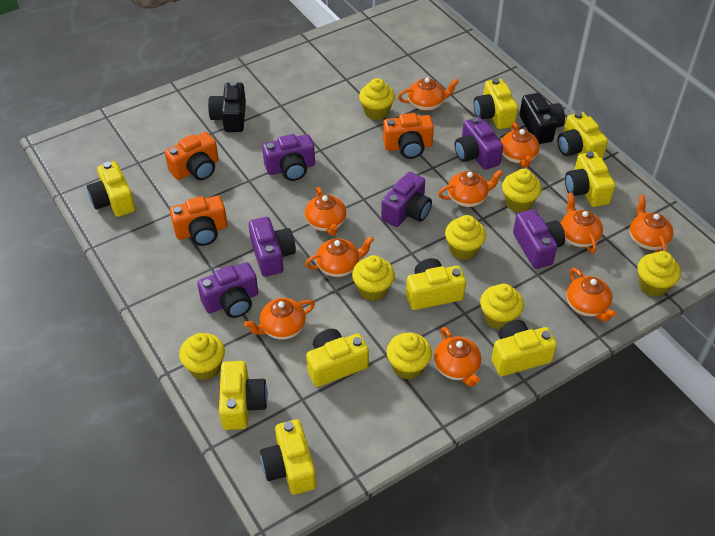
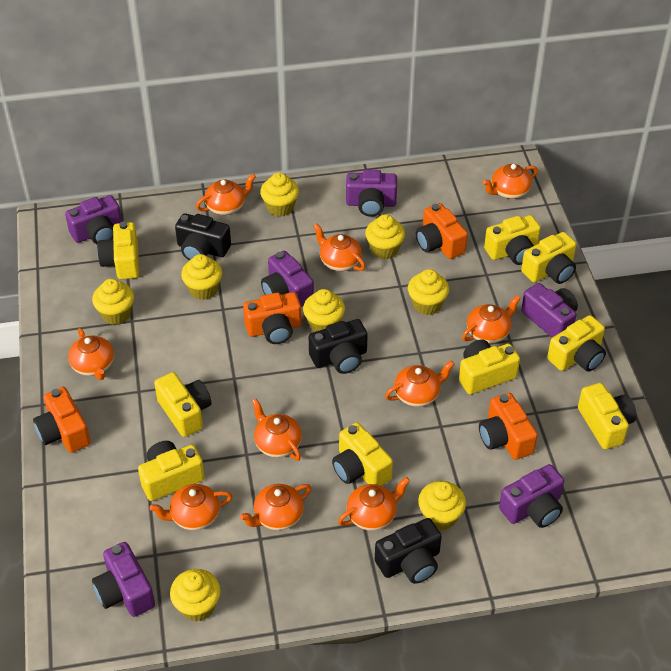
black camera: 2 -> 3
orange camera: 3 -> 4

